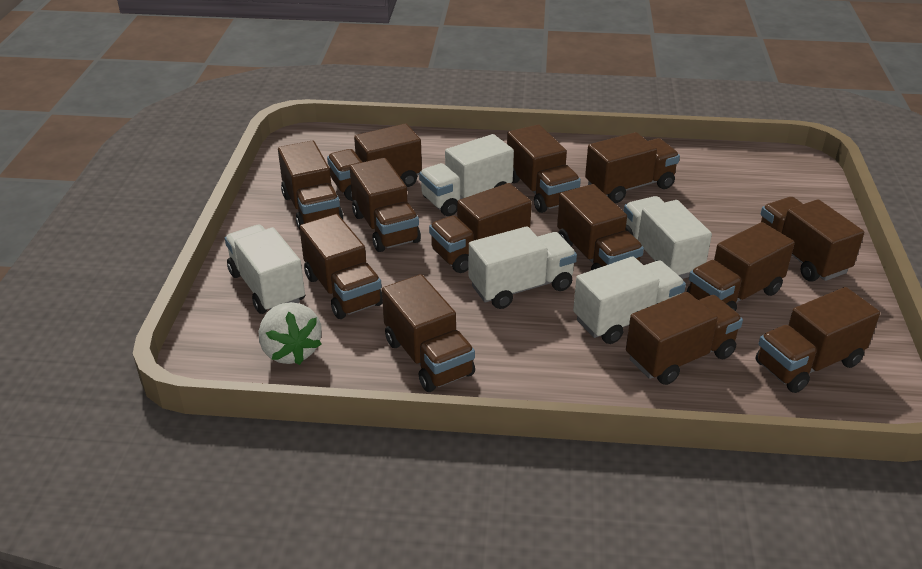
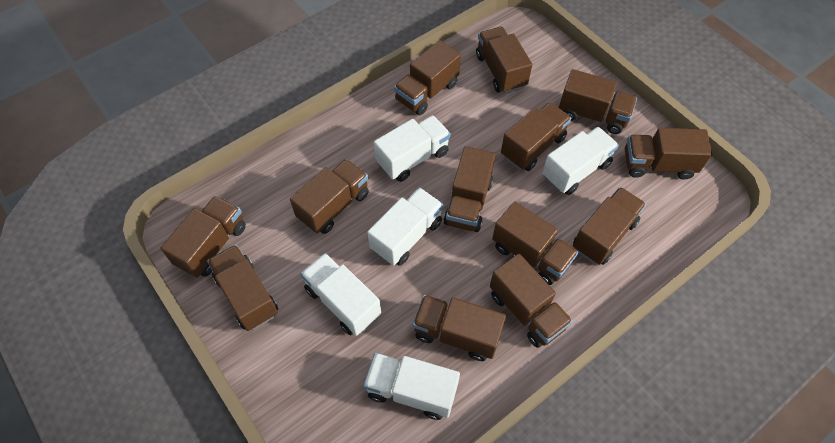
white strawberry: 1 -> 0

